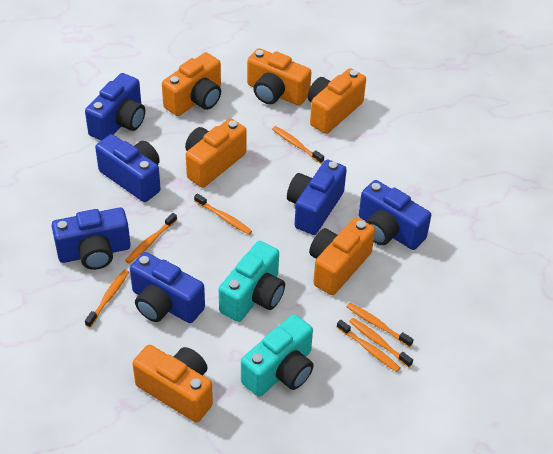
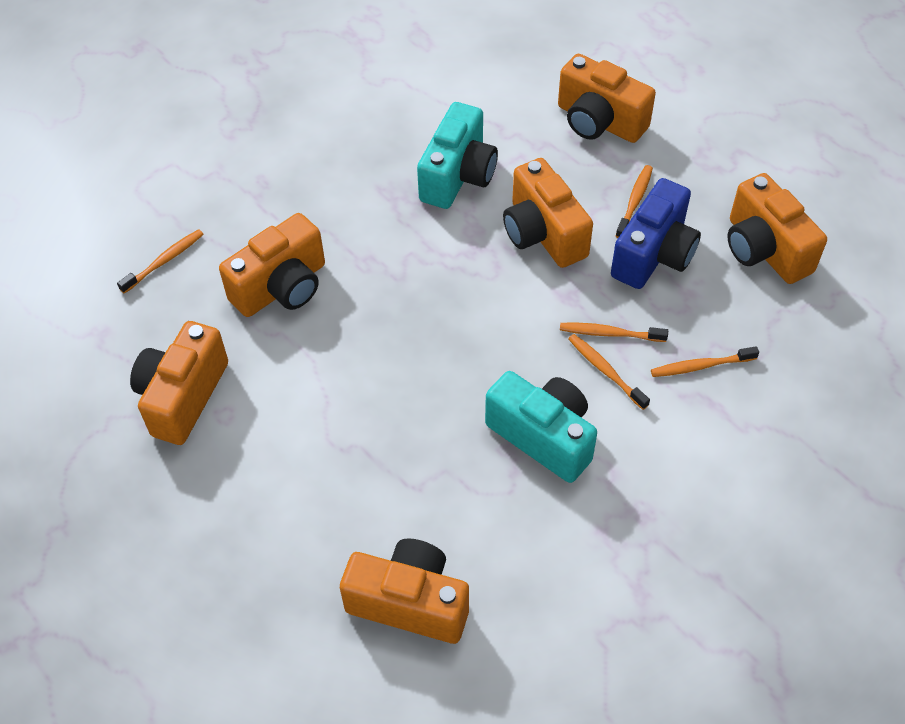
blue camera: 6 -> 1
orange toothbrush: 7 -> 5

